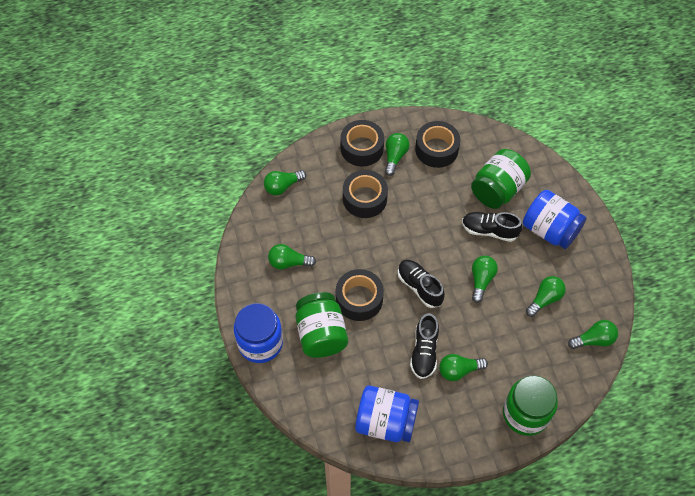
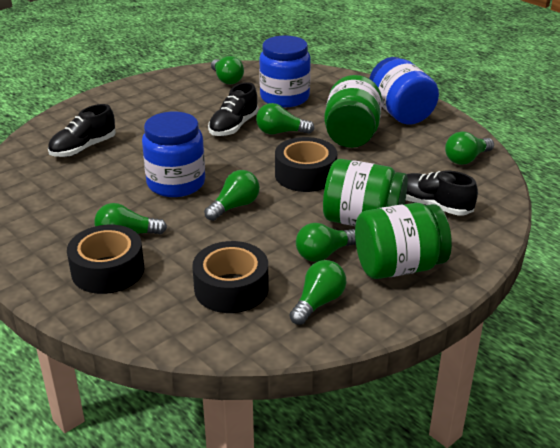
black tape: 4 -> 3

